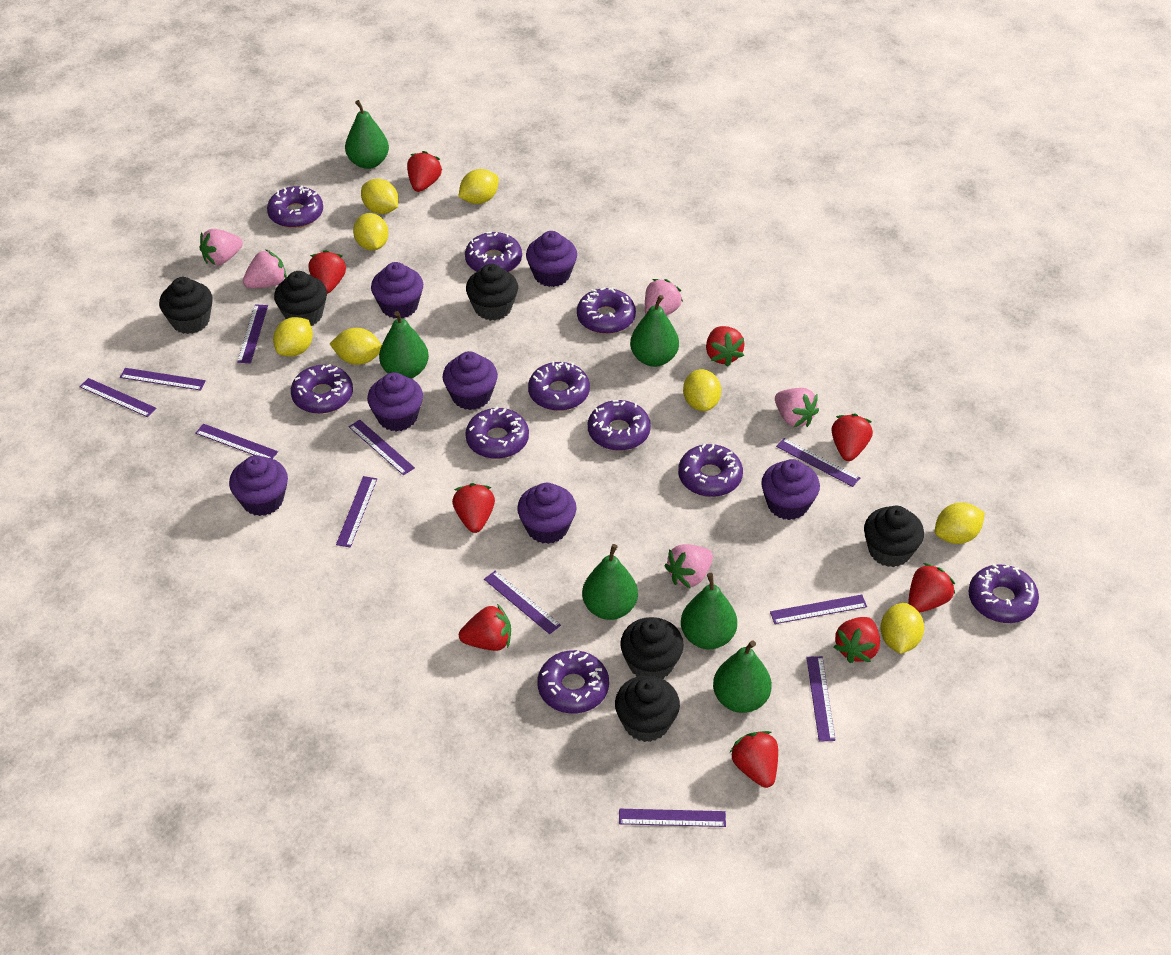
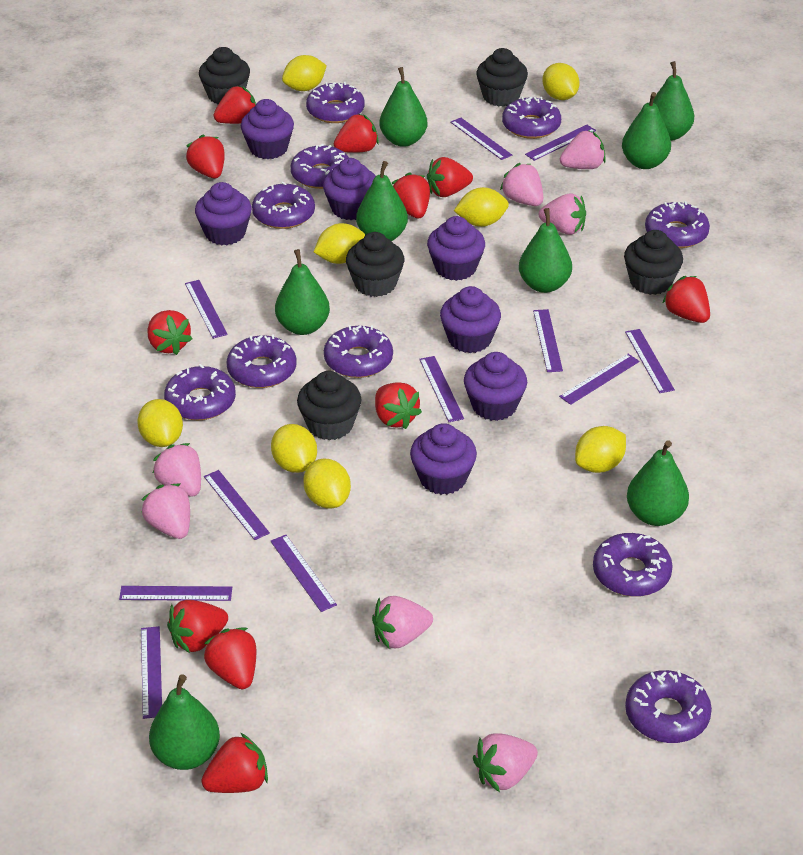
black cupcake: 6 -> 5
green pear: 6 -> 8
pink strawberry: 5 -> 7
red strawberry: 9 -> 11

